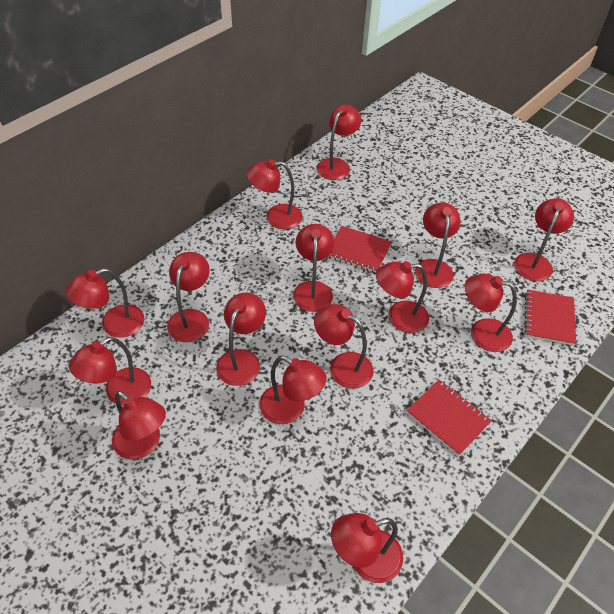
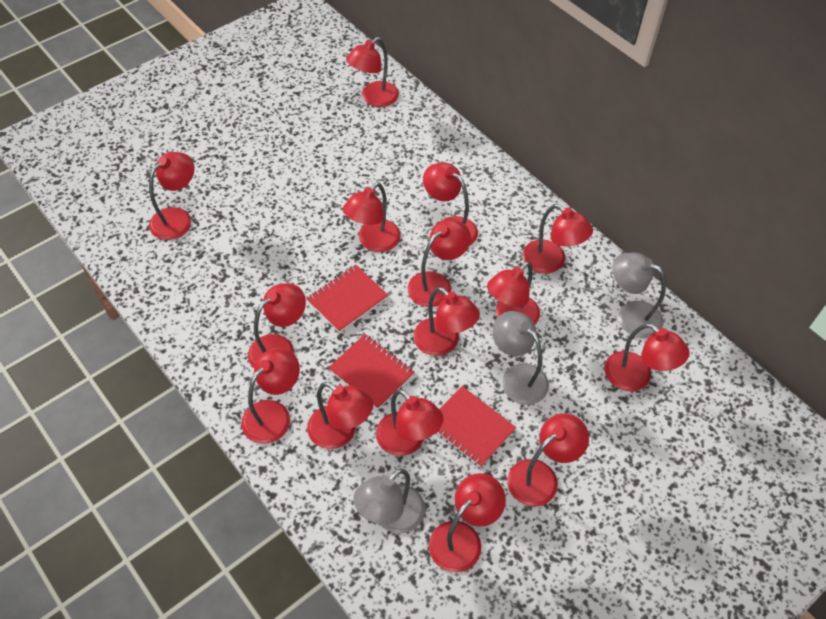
grey lamp: 0 -> 3

